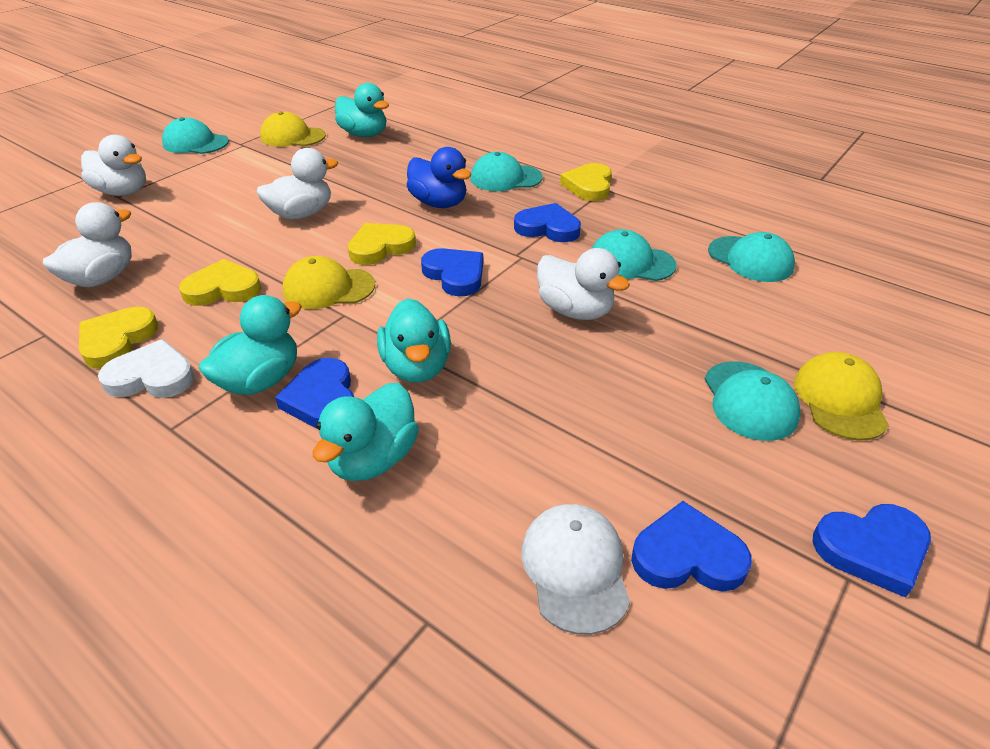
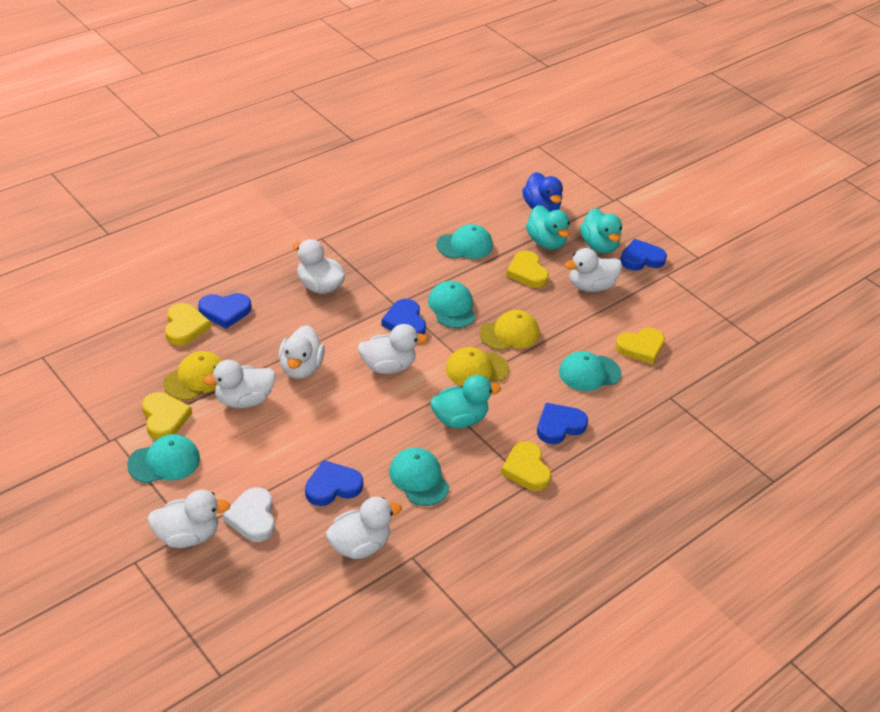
turquoise duck: 4 -> 3
white cap: 1 -> 0
white duck: 4 -> 7
yellow heart: 4 -> 5

